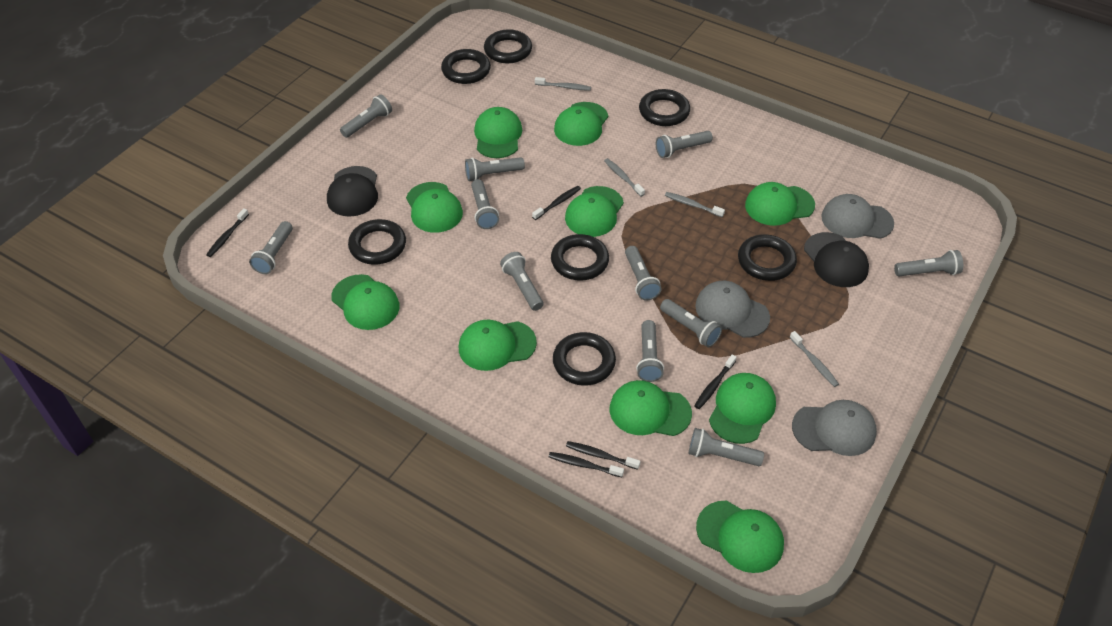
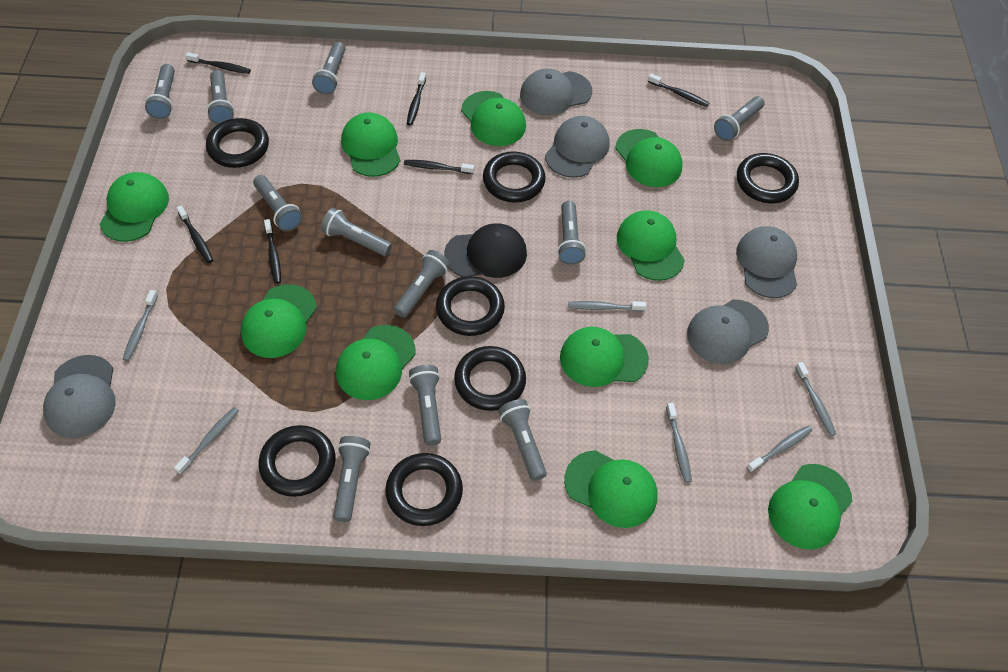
black cap: 2 -> 1
black toothbrush: 5 -> 6
grey cap: 3 -> 5
grey toothbrush: 4 -> 6

